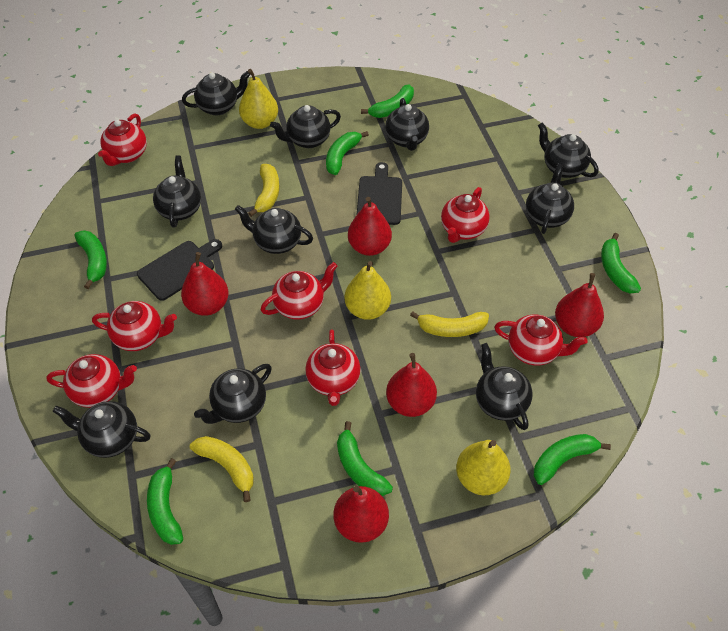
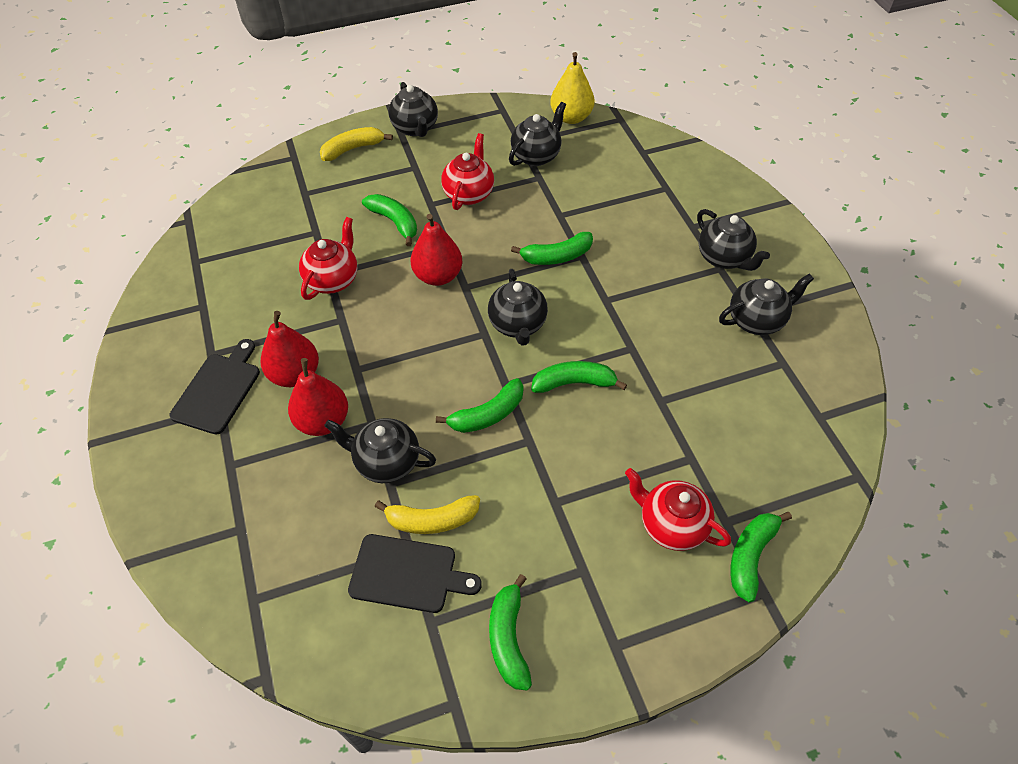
black teapot: 10 -> 6
green banana: 7 -> 6
red pear: 5 -> 3
red teapot: 7 -> 3
yellow banana: 3 -> 2
yellow pear: 3 -> 1

